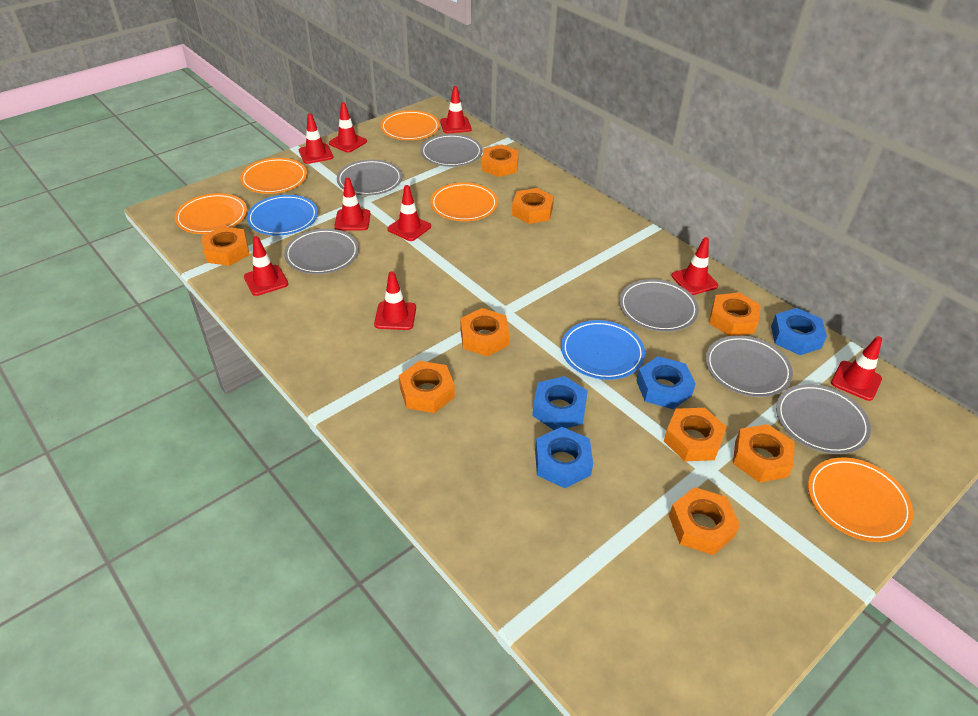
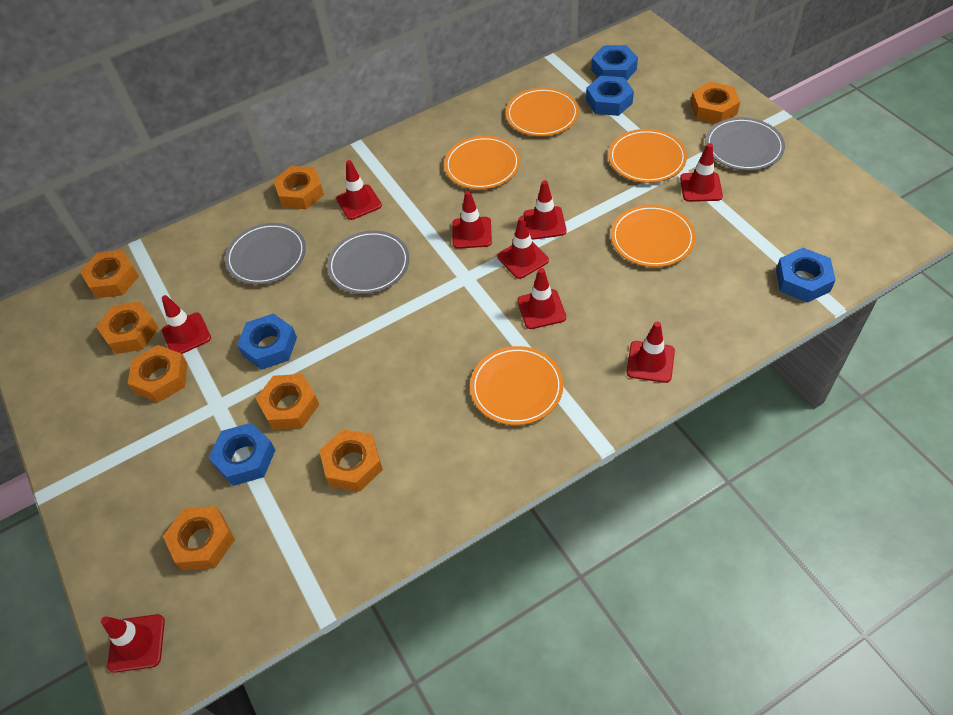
blue nut: 4 -> 5
blue plate: 2 -> 0
grey plate: 6 -> 3
orange nut: 9 -> 8

